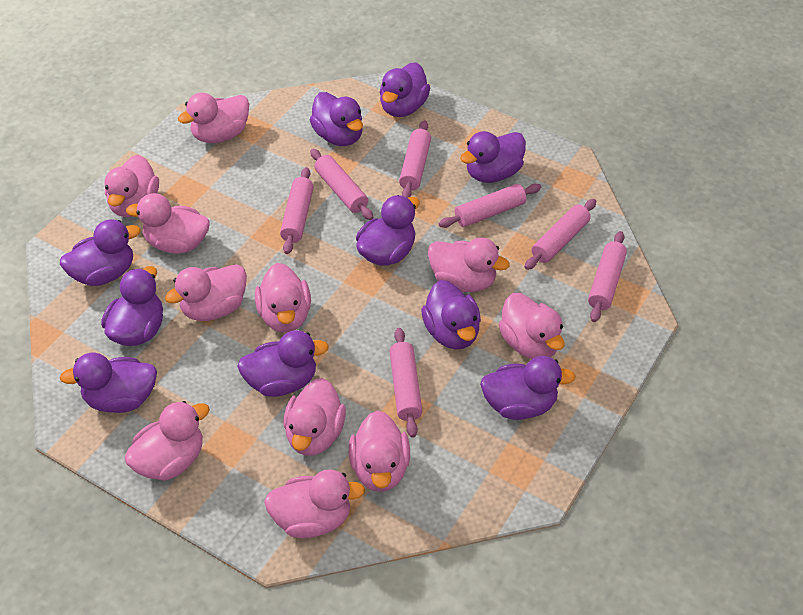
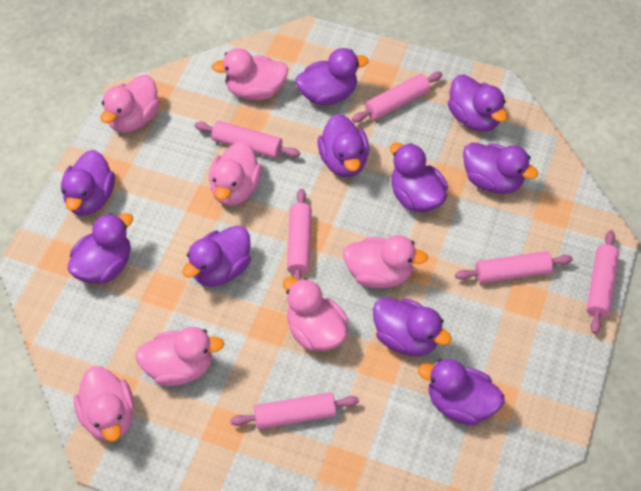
pink duck: 11 -> 7
pink rolling pin: 7 -> 6

